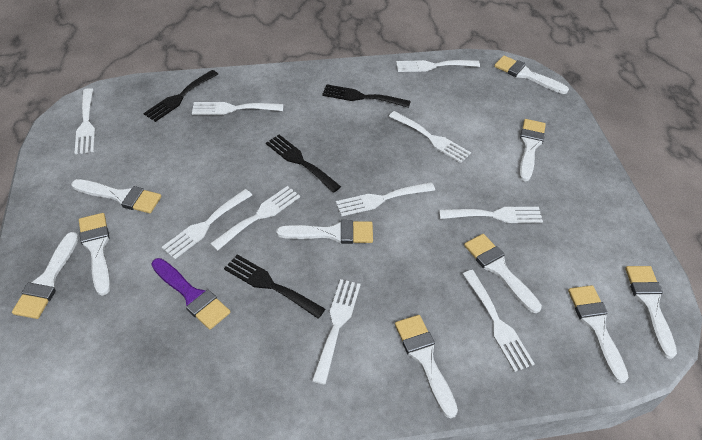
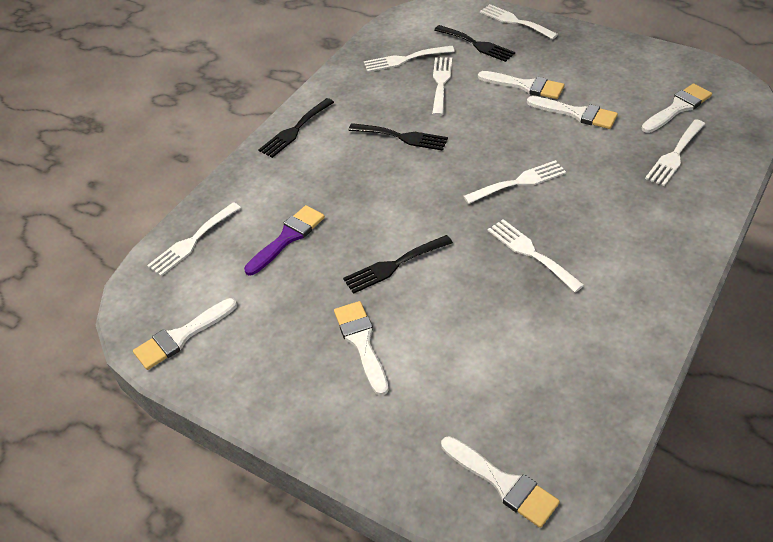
white brush: 10 -> 6
white fork: 10 -> 7

